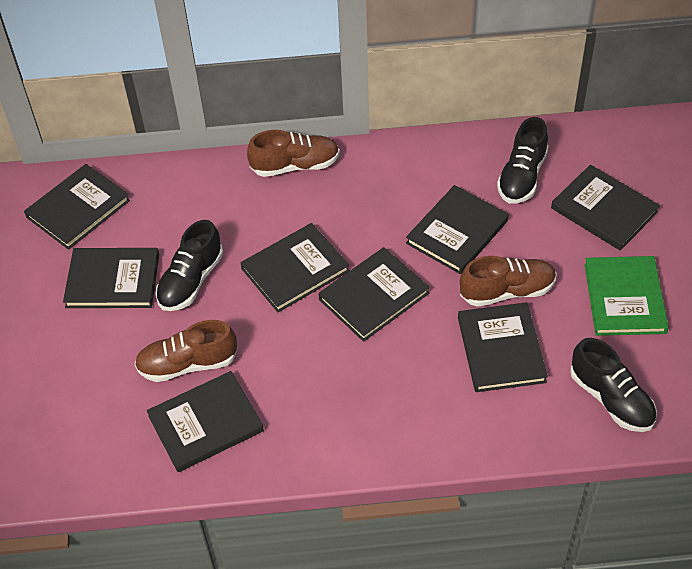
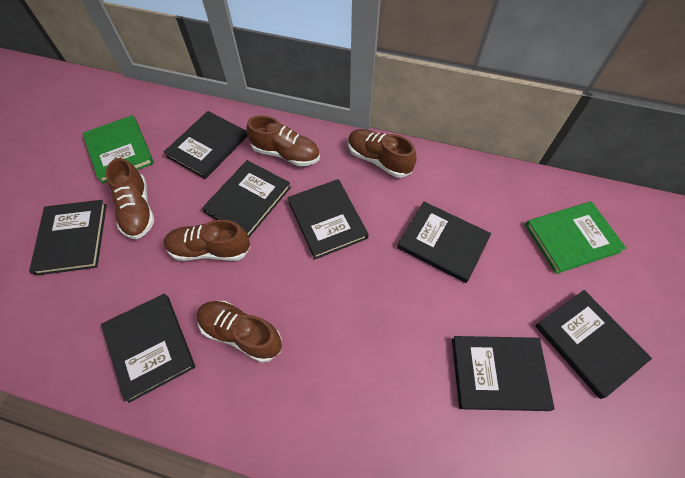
black shoe: 3 -> 0
brown shoe: 3 -> 5
green book: 1 -> 2

